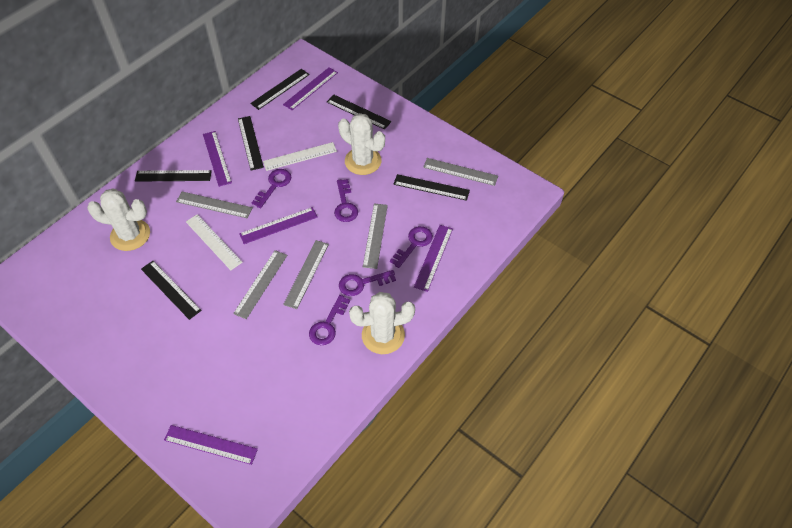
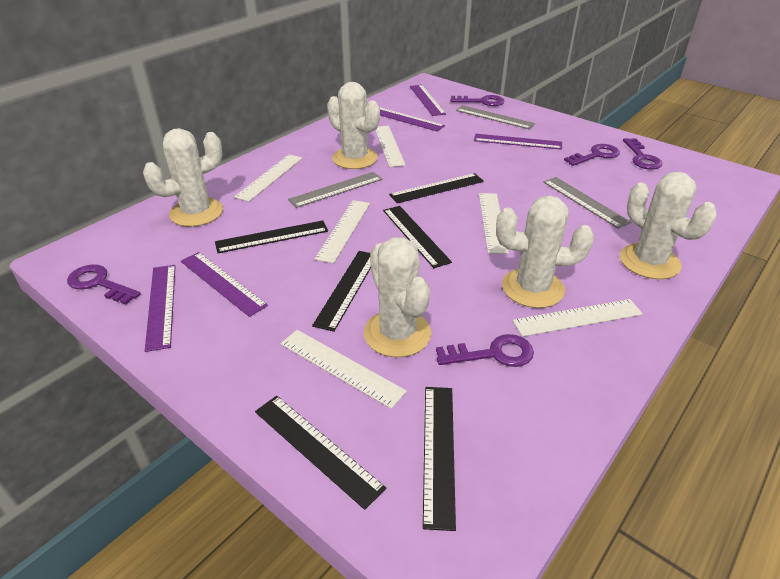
grey ruler: 5 -> 3
white cactus: 3 -> 5
white ruler: 2 -> 6

